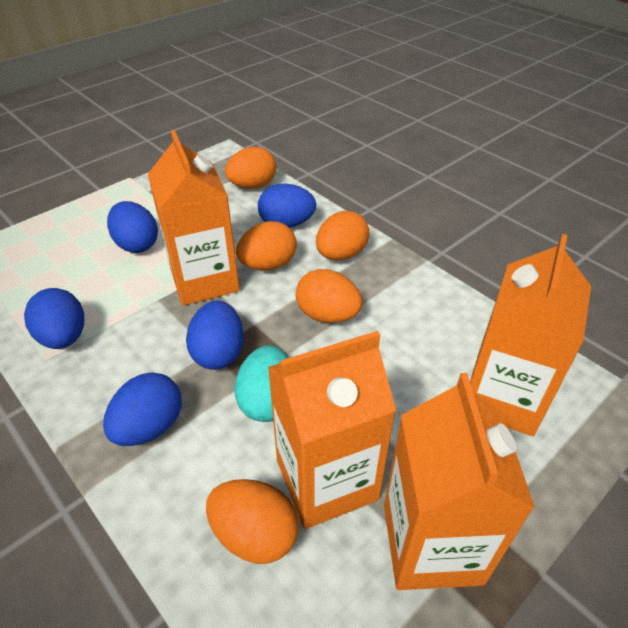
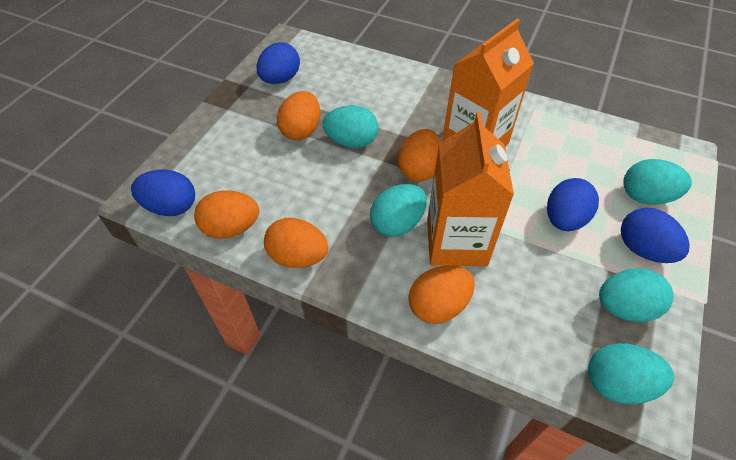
blue egg: 5 -> 4
orange carton: 4 -> 2
turquoise egg: 1 -> 5

